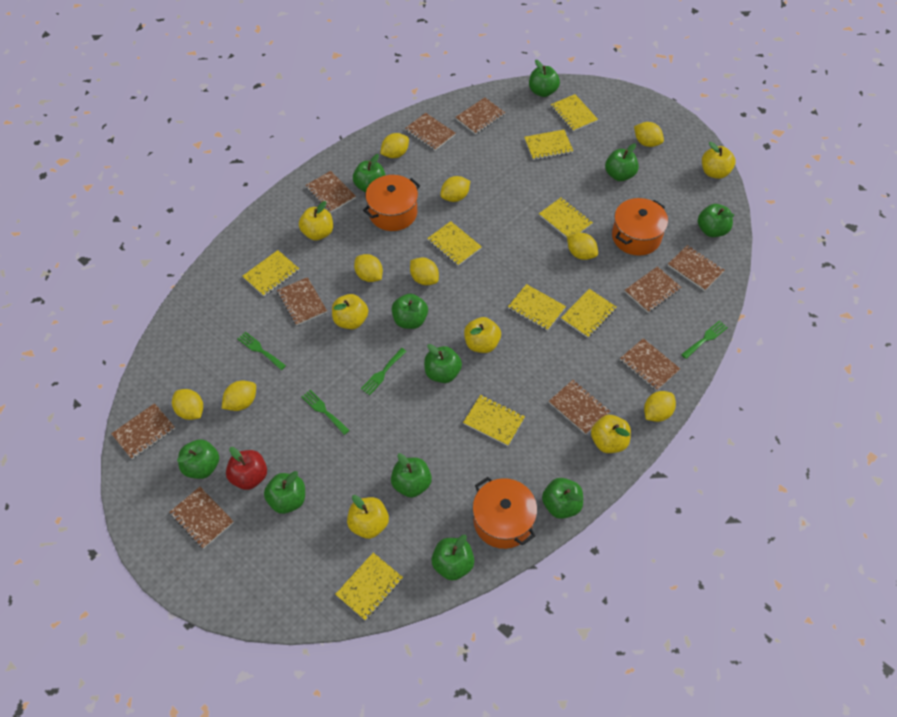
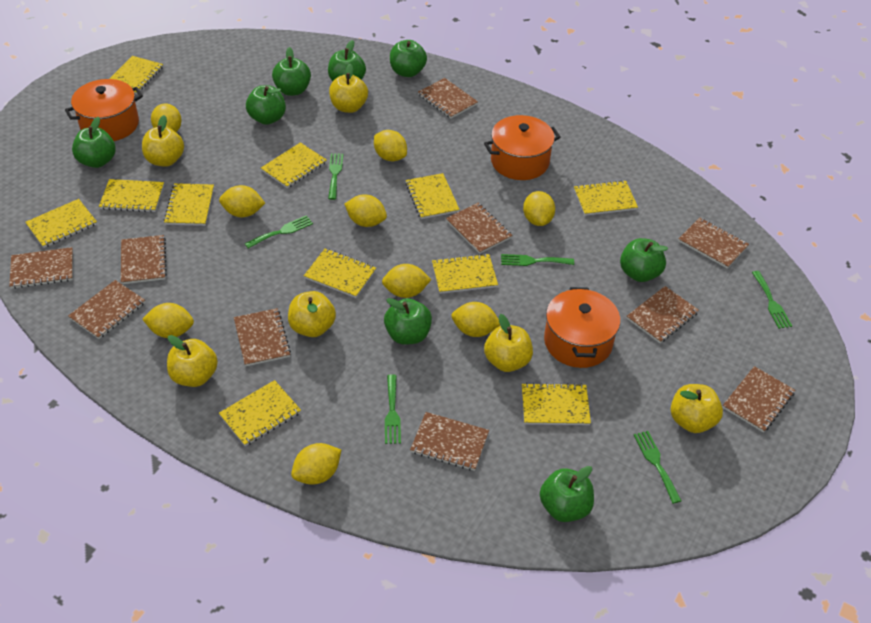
green apple: 11 -> 8
green fork: 4 -> 6
red apple: 1 -> 0
yellow notebook: 9 -> 11

